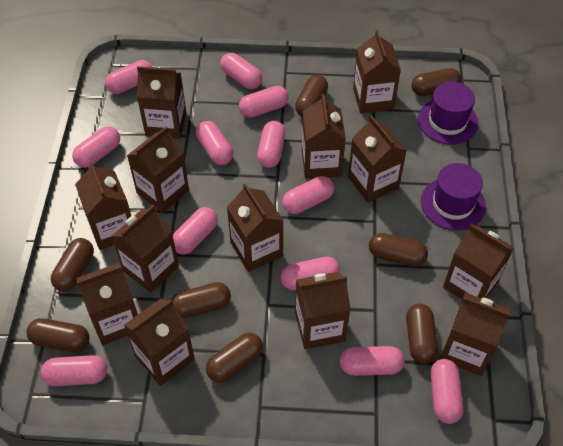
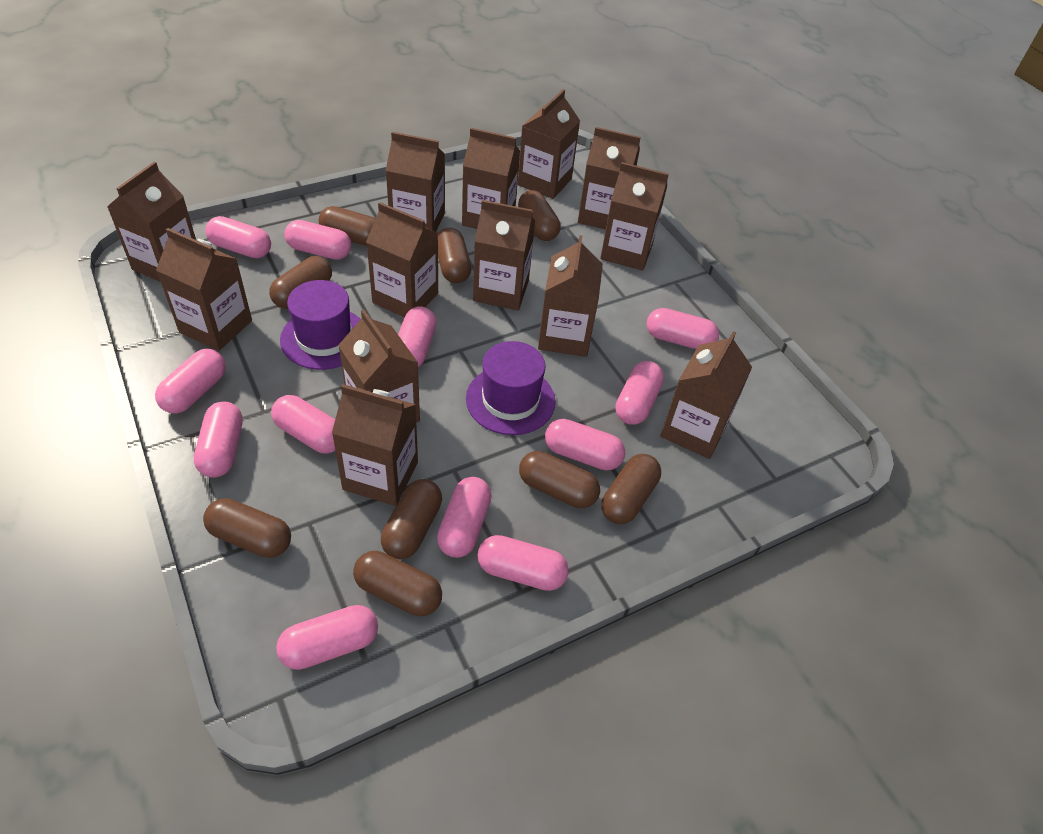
brown capsule: 8 -> 9

